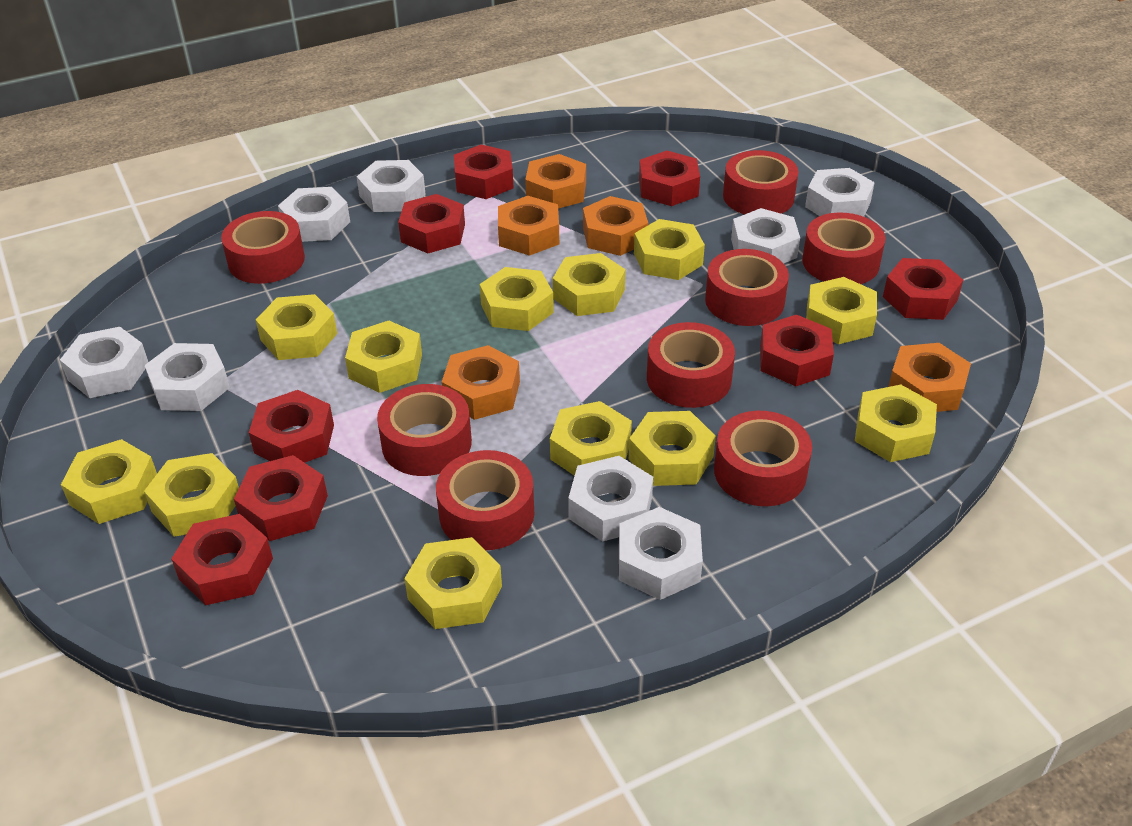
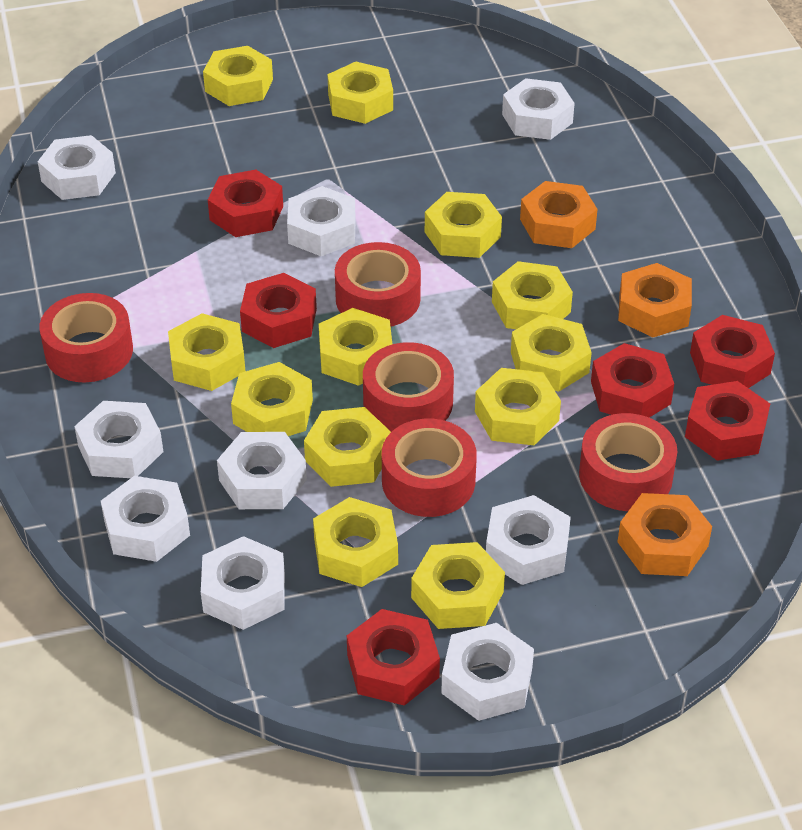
orange nut: 5 -> 3
red nut: 8 -> 6
red tape: 8 -> 5
white nut: 8 -> 9

